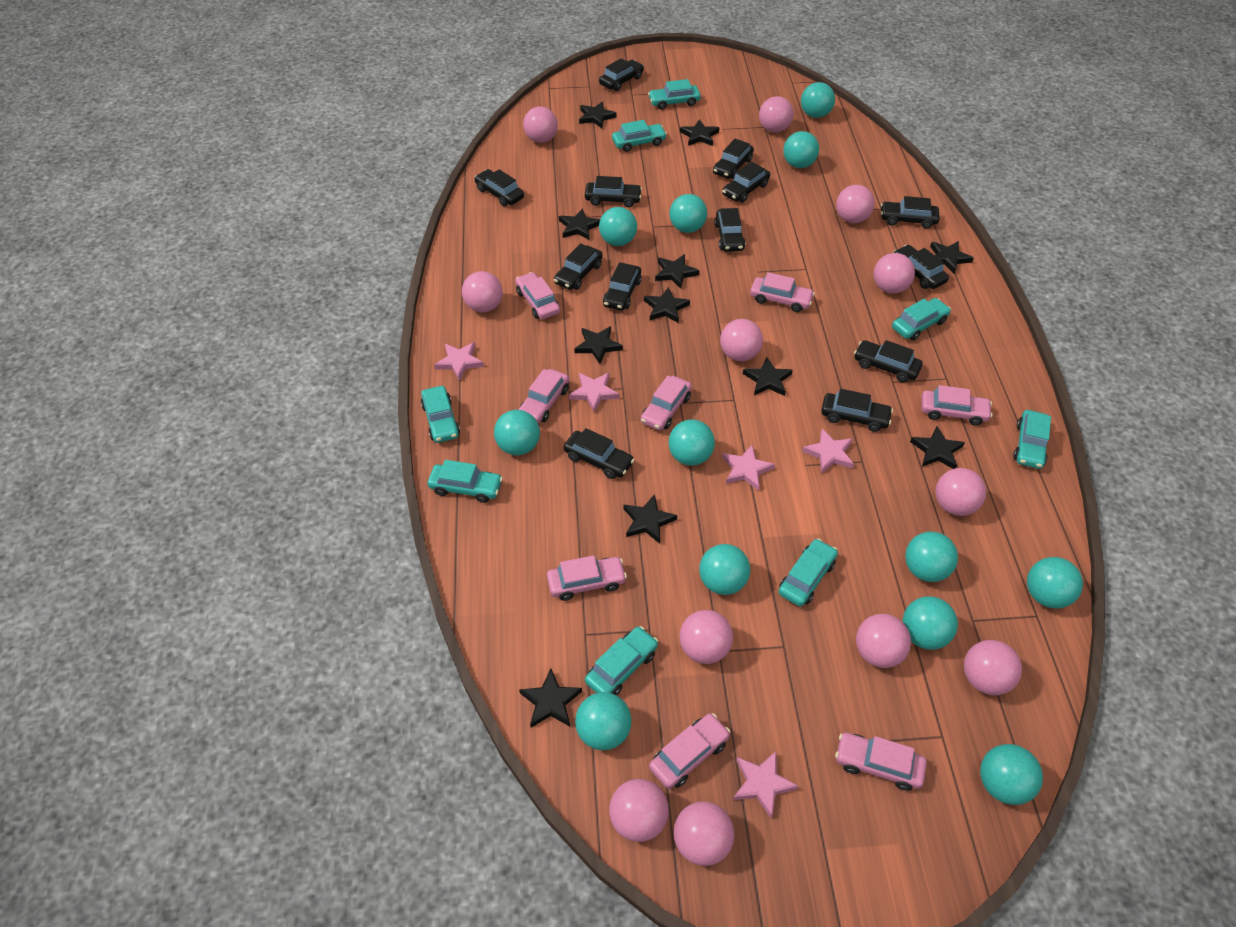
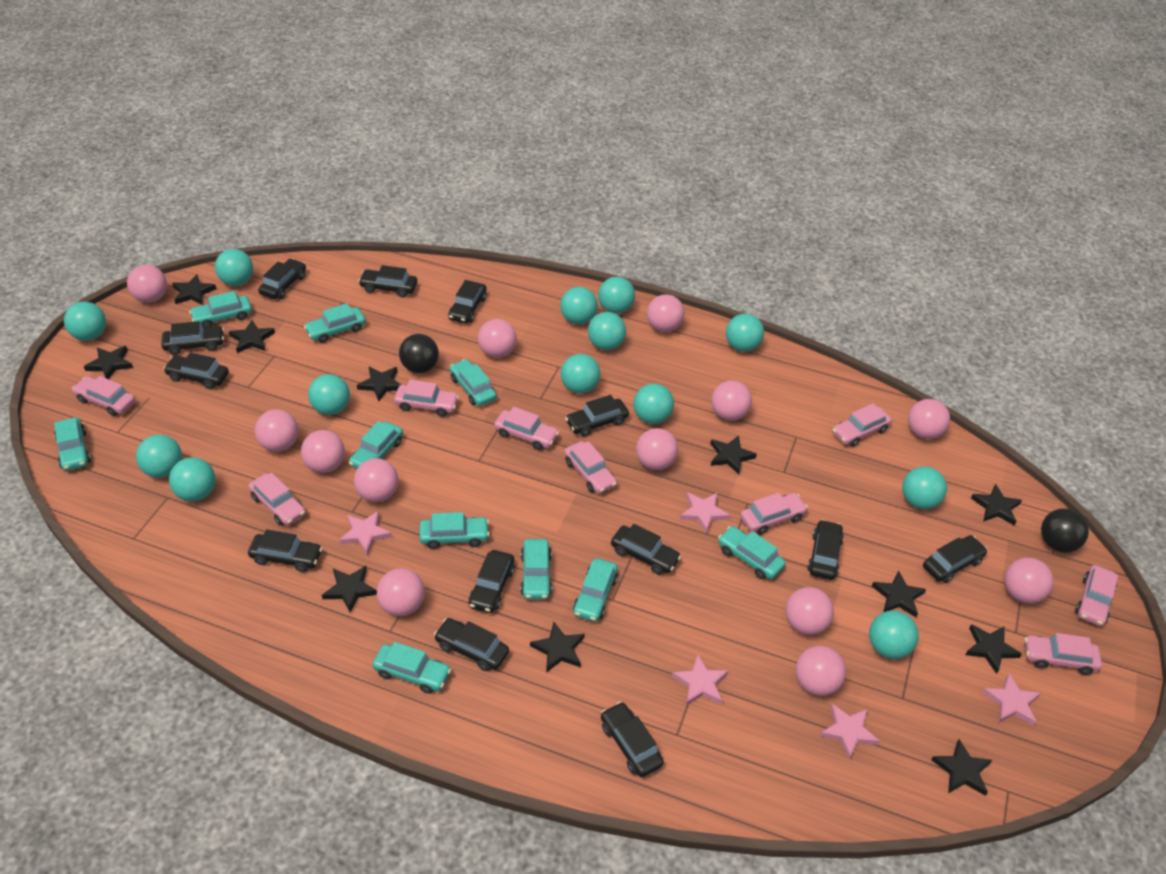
black ball: 0 -> 2
pink ball: 12 -> 13
pink car: 8 -> 9
turquoise ball: 12 -> 13
turquoise car: 8 -> 10

